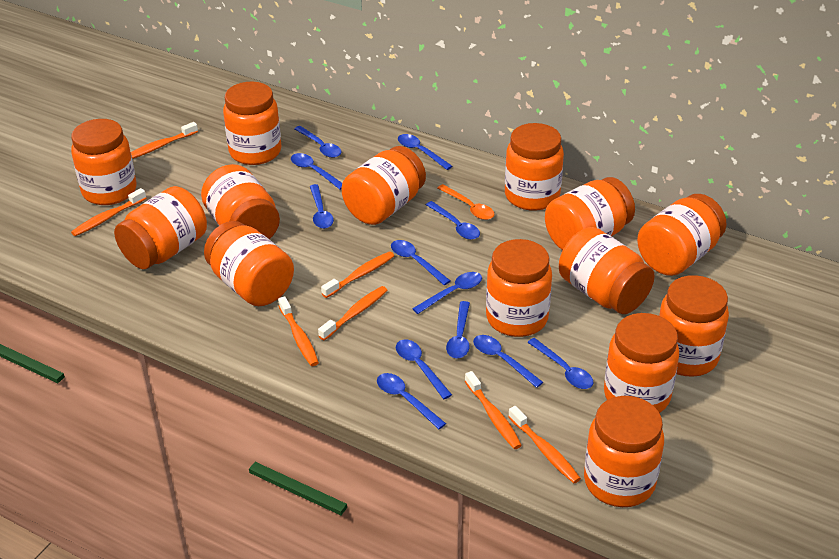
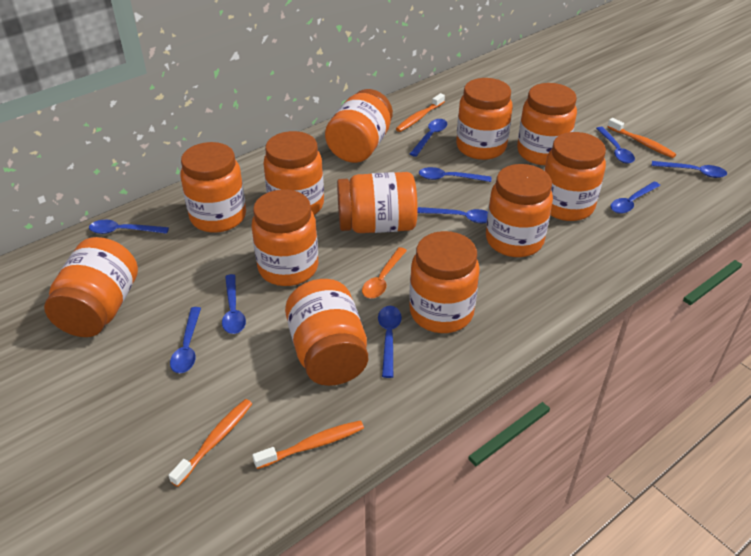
blue spoon: 12 -> 10
orange jar: 14 -> 12
orange toothbrush: 7 -> 4

